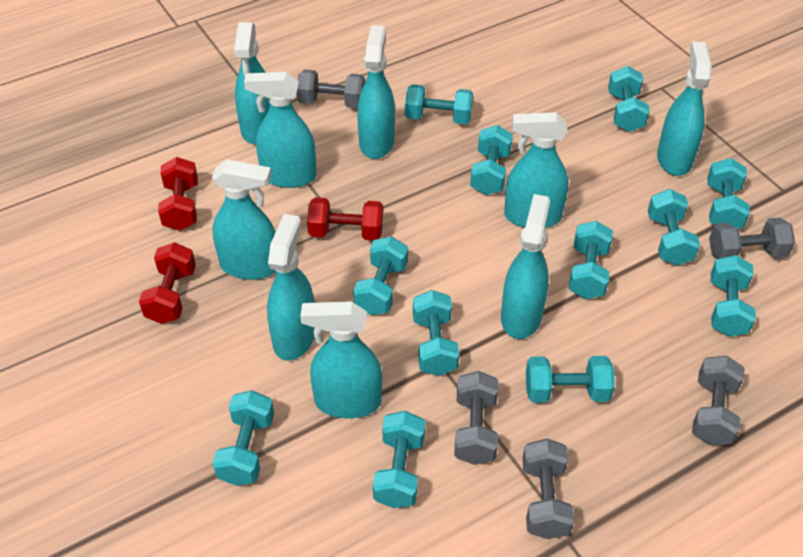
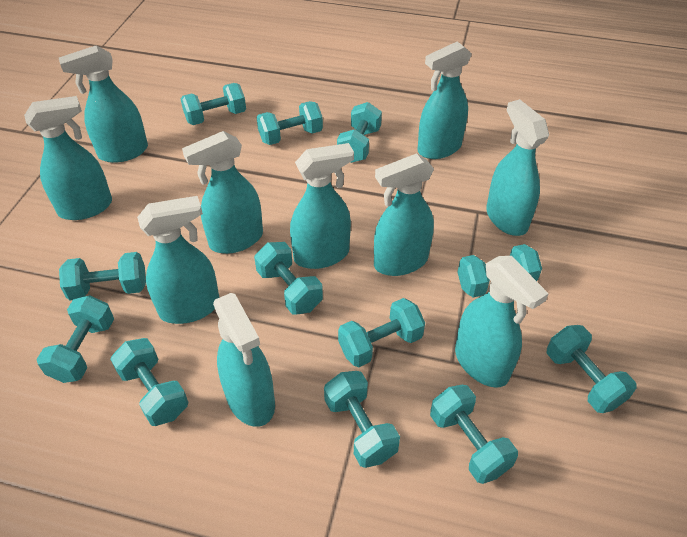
grey dumbbell: 5 -> 0
red dumbbell: 3 -> 0
turquoise spray bottle: 9 -> 10

